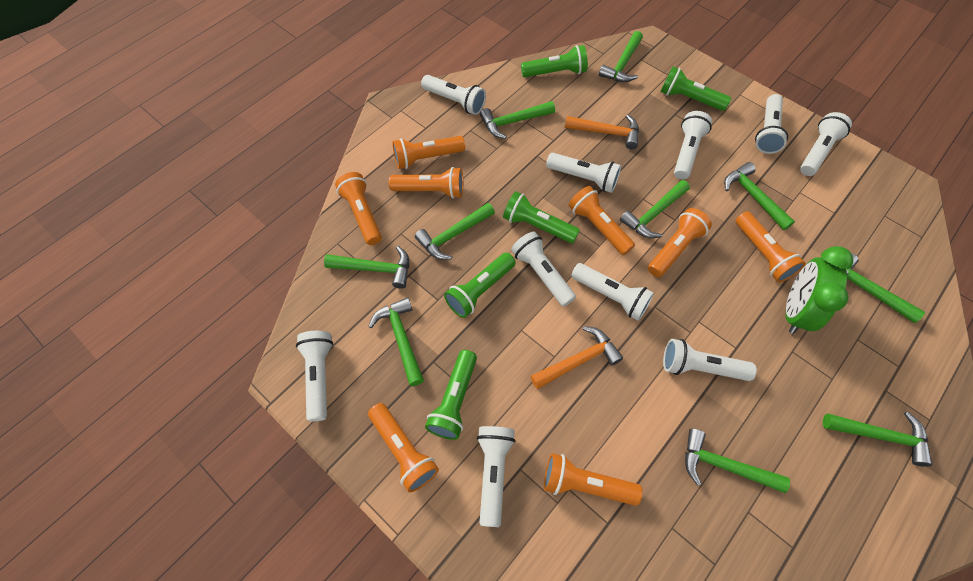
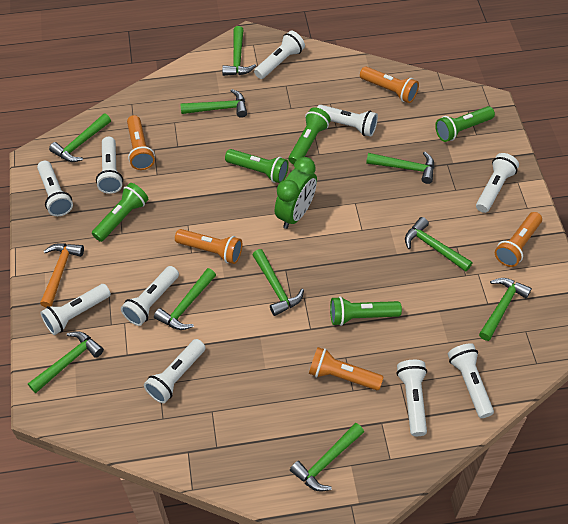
orange flashlight: 8 -> 5
orange hammer: 2 -> 1

